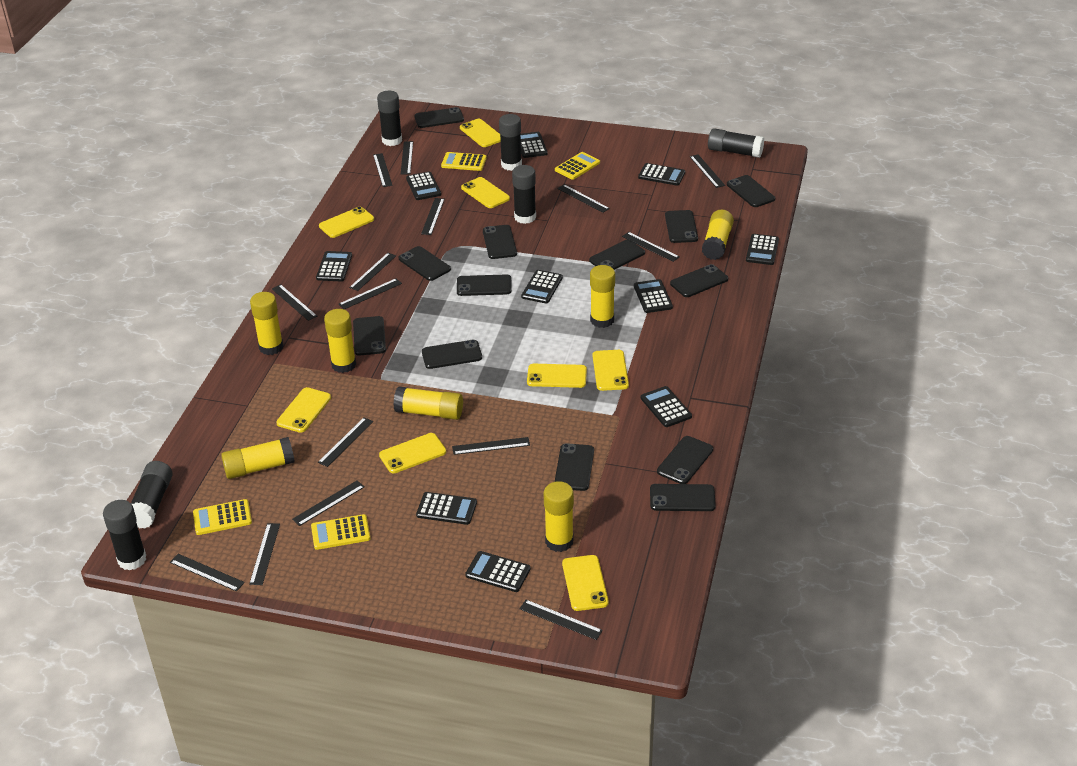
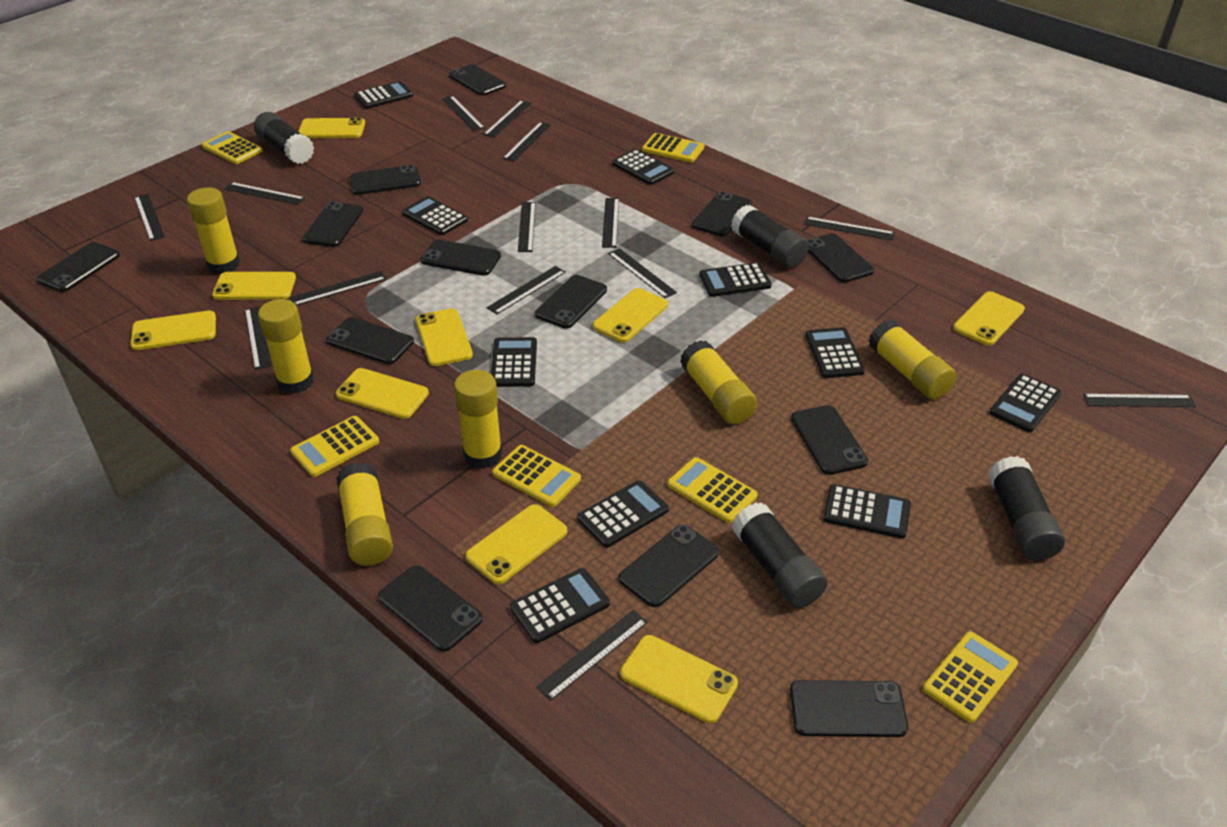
black glue stick: 6 -> 4
black ruler: 15 -> 14
yellow calculator: 4 -> 6
yellow glue stick: 7 -> 6
yellow phone: 8 -> 9

